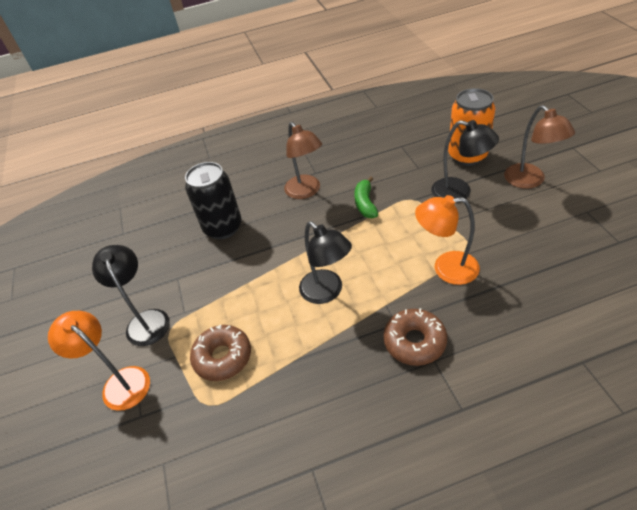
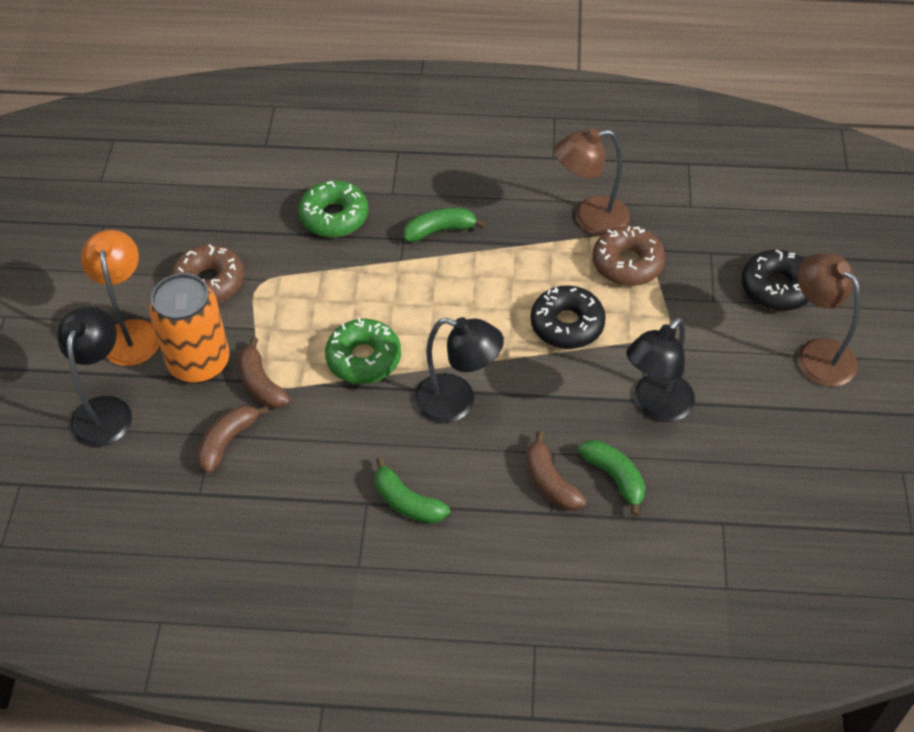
black can: 1 -> 0
black donut: 0 -> 2
brown banana: 0 -> 3
green banana: 1 -> 3
green donut: 0 -> 2
orange lamp: 2 -> 1

